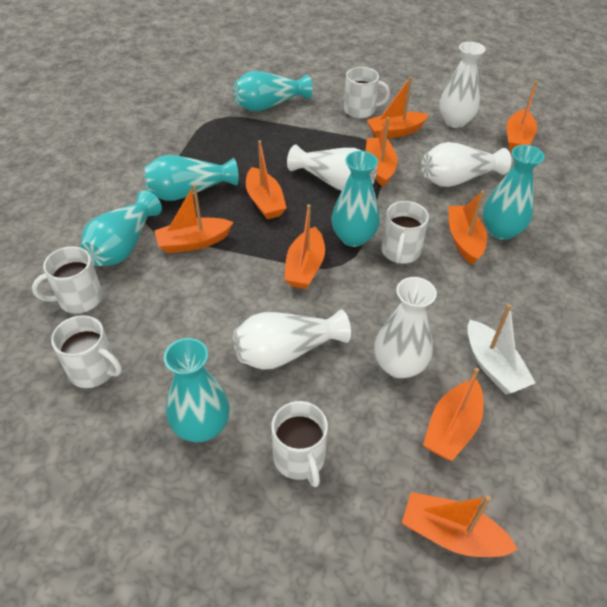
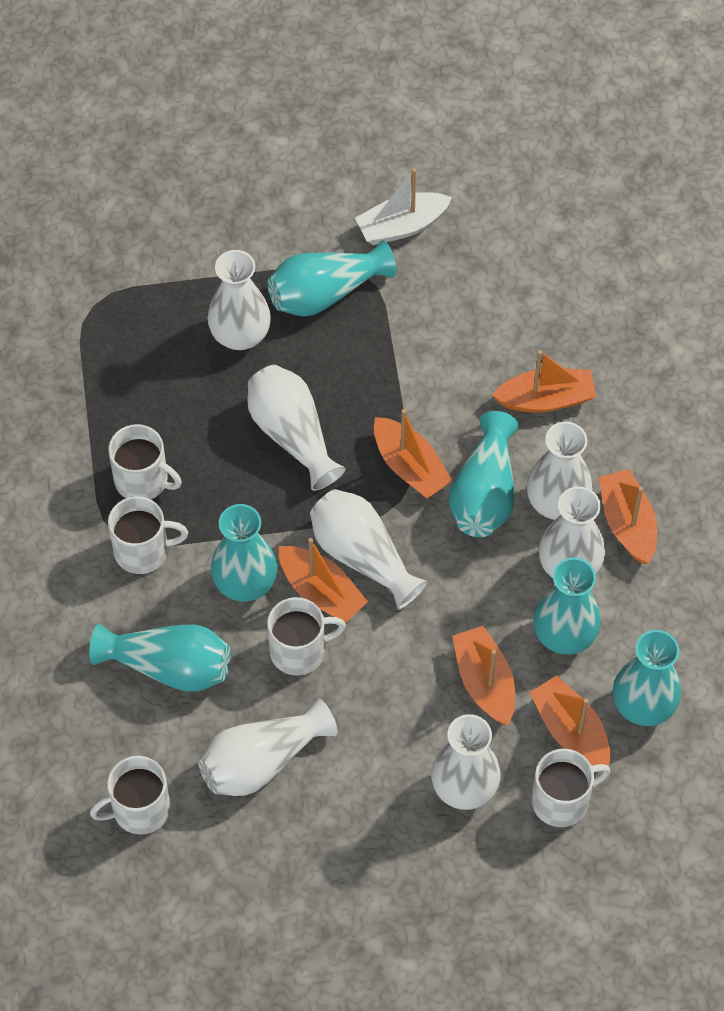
orange boat: 9 -> 6
white vase: 5 -> 7

